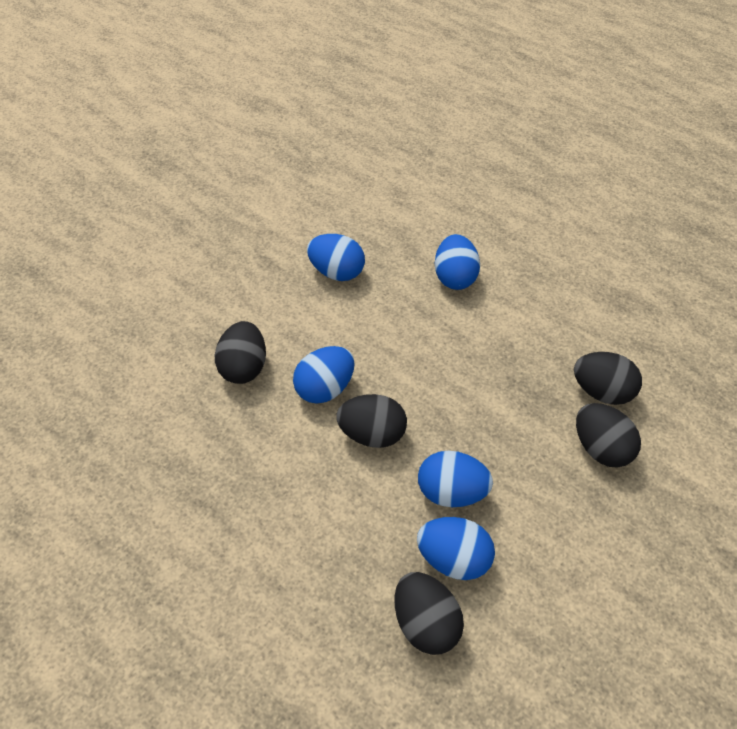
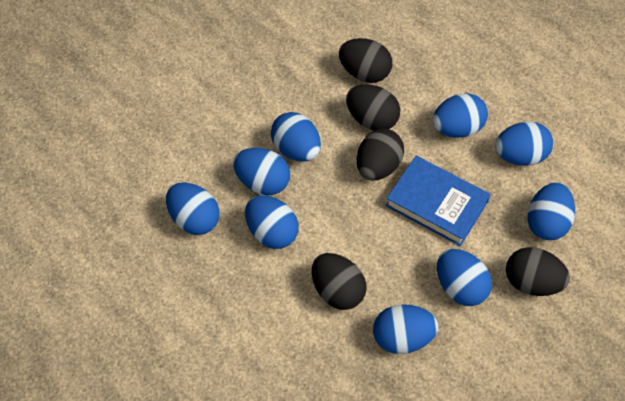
blue book: 0 -> 1
blue egg: 5 -> 9

